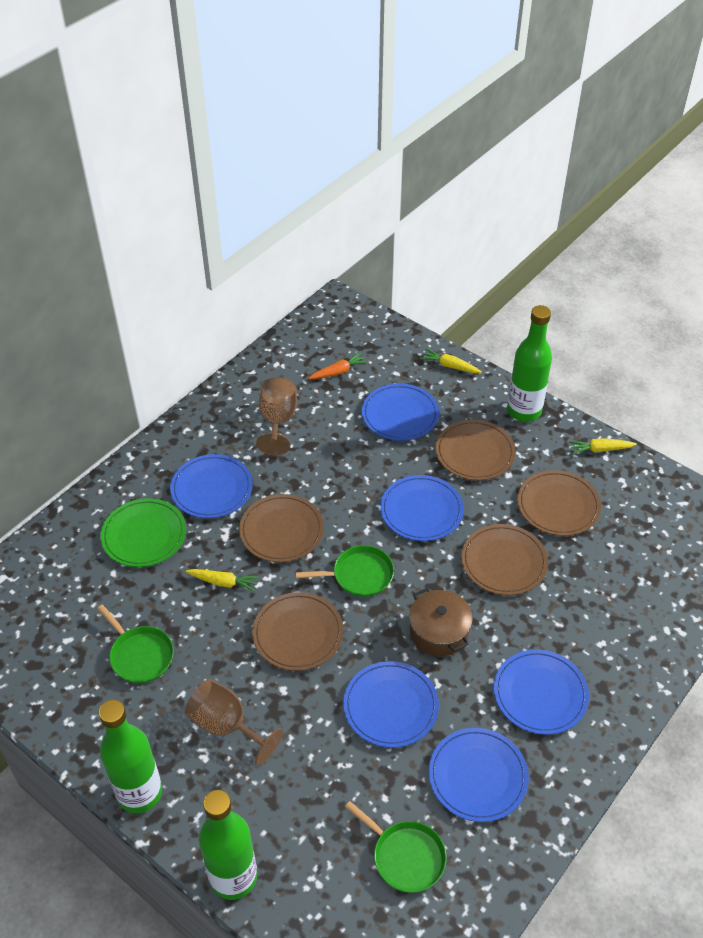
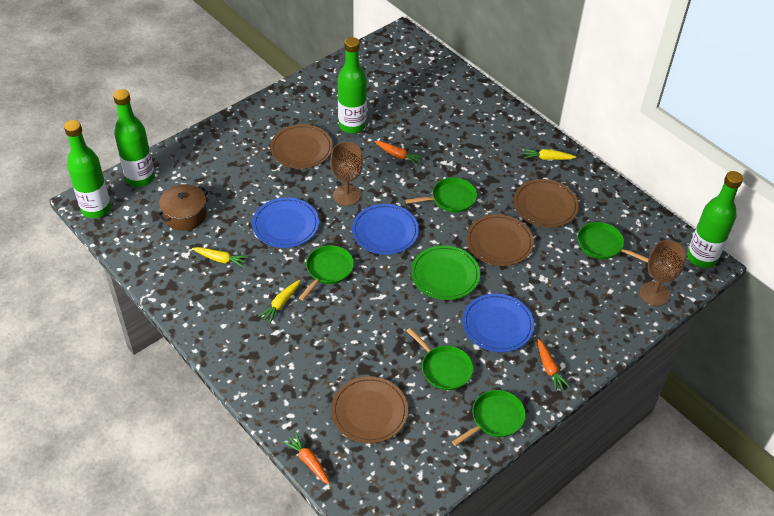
blue plate: 6 -> 3
brown plate: 5 -> 4
green bottle: 3 -> 4
green pan: 3 -> 5
orange carrot: 1 -> 3

